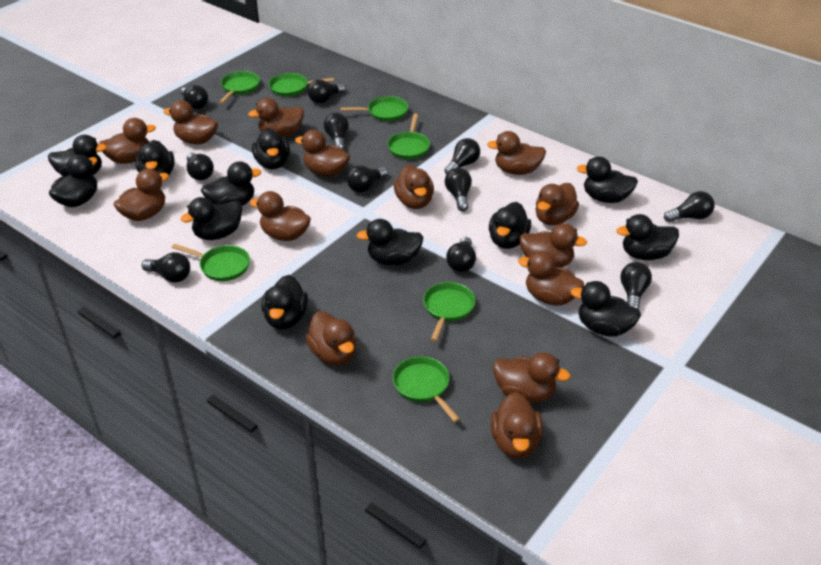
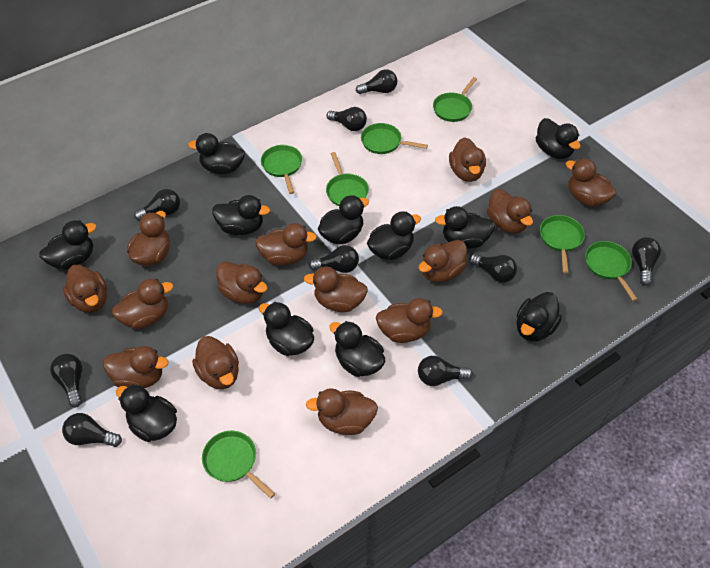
black duck: 12 -> 11
black light bulb: 11 -> 9

